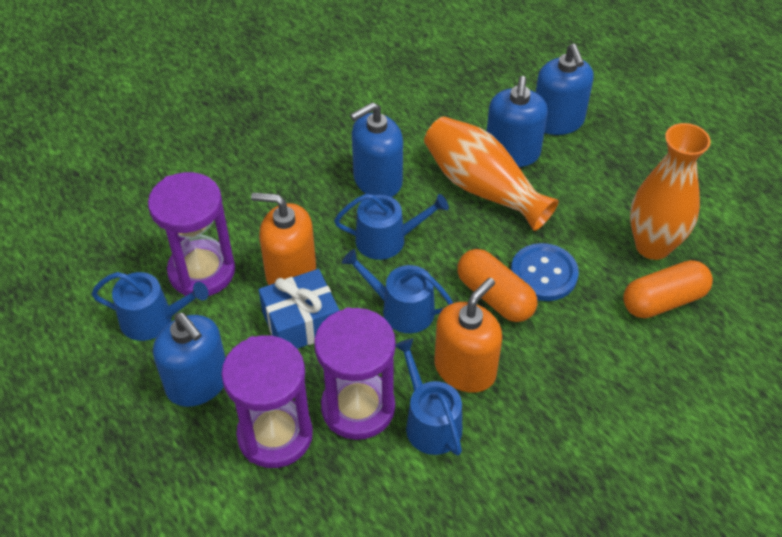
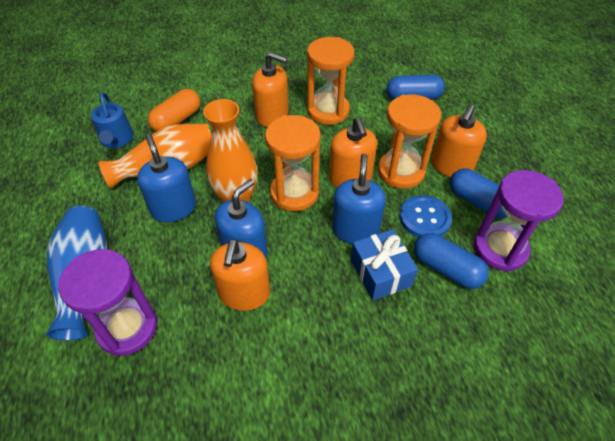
blue capsule: 0 -> 3
blue soap dispenser: 4 -> 3
blue vase: 0 -> 1
blue watering can: 4 -> 1
orange capsule: 2 -> 1
orange hourglass: 0 -> 3
orange soap dispenser: 2 -> 4
purple hourglass: 3 -> 2

